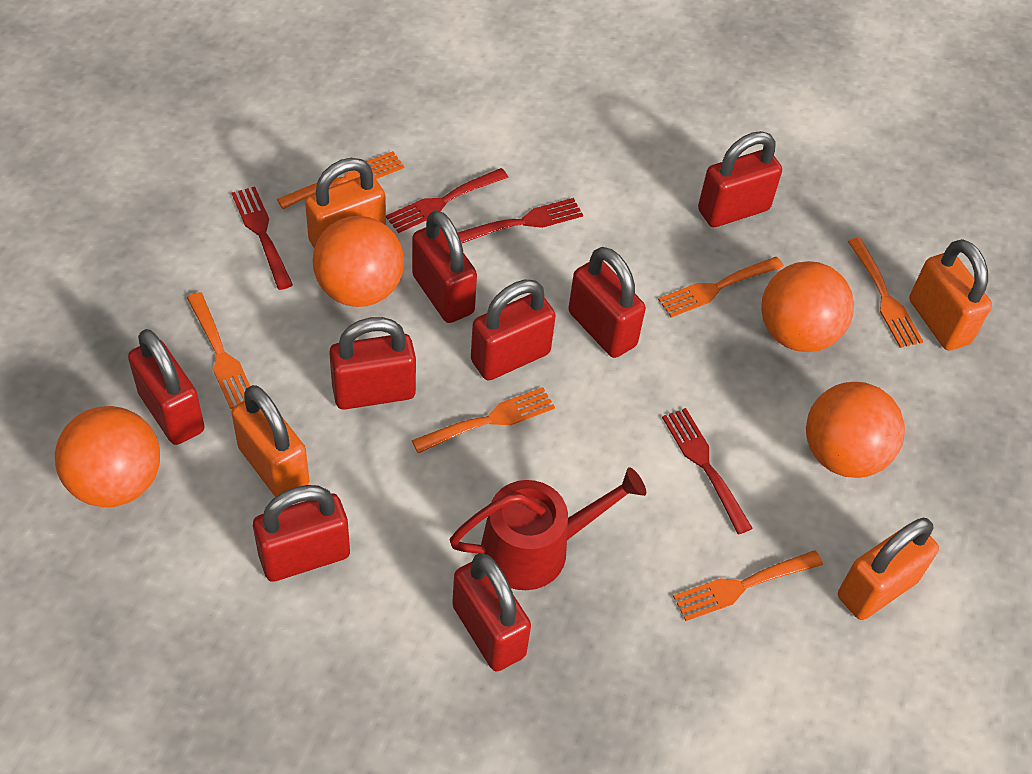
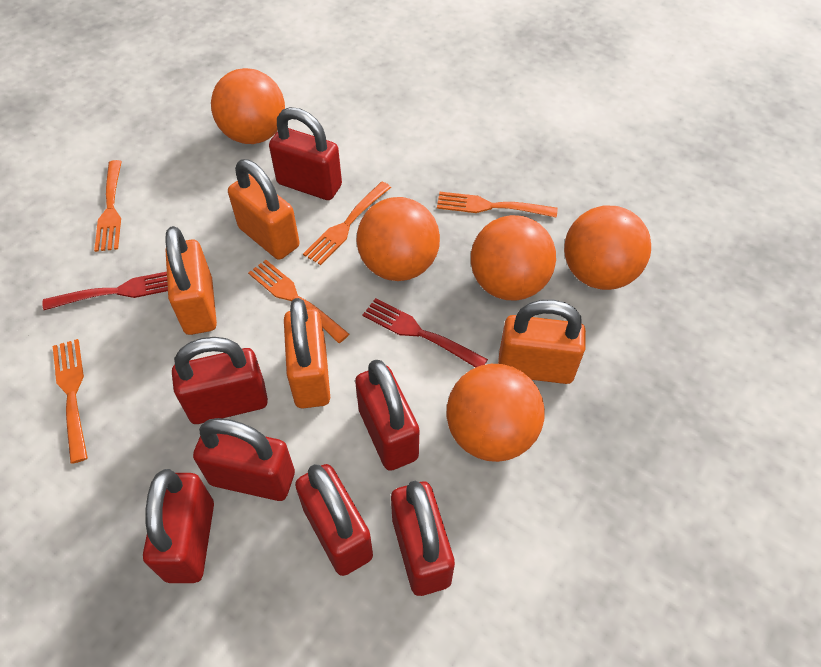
orange ball: 4 -> 5
orange fork: 6 -> 5
red fork: 4 -> 2
red padlock: 8 -> 7
red watering can: 1 -> 0

